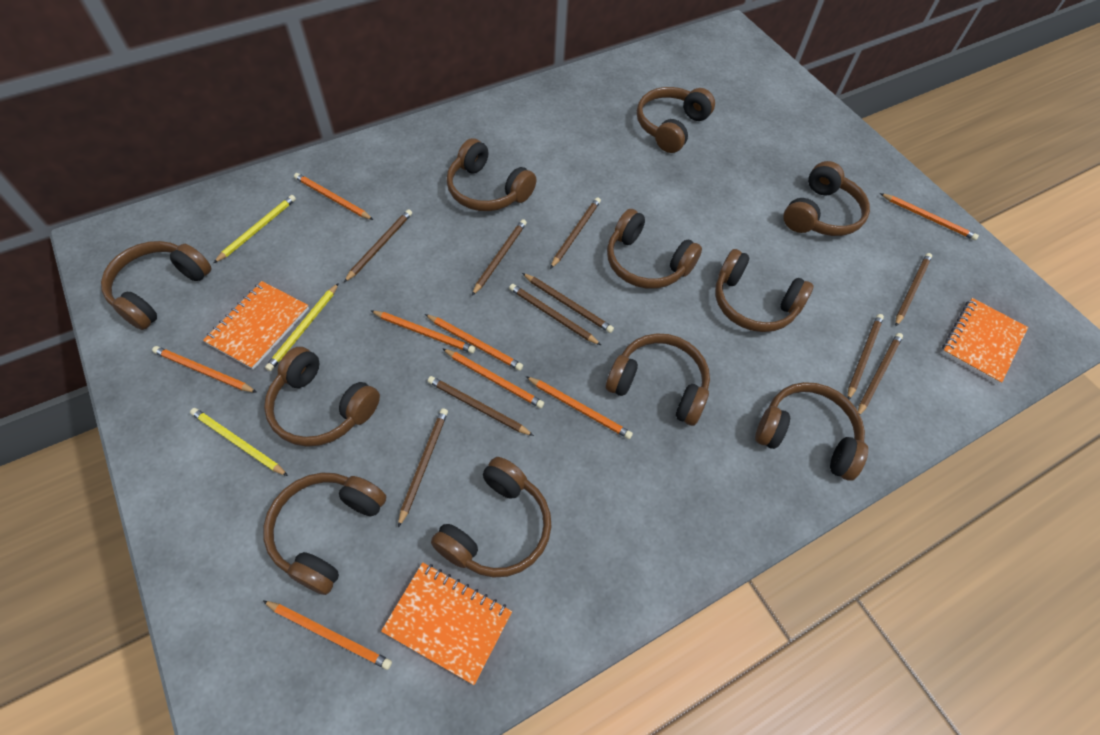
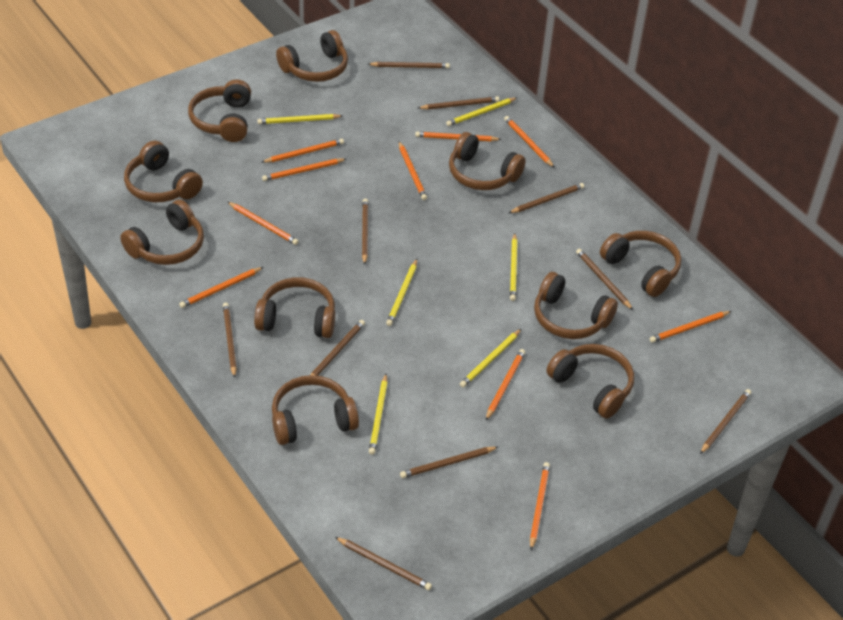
brown headphones: 11 -> 10
orange notebook: 3 -> 0
orange pencil: 8 -> 10
yellow pencil: 3 -> 6

